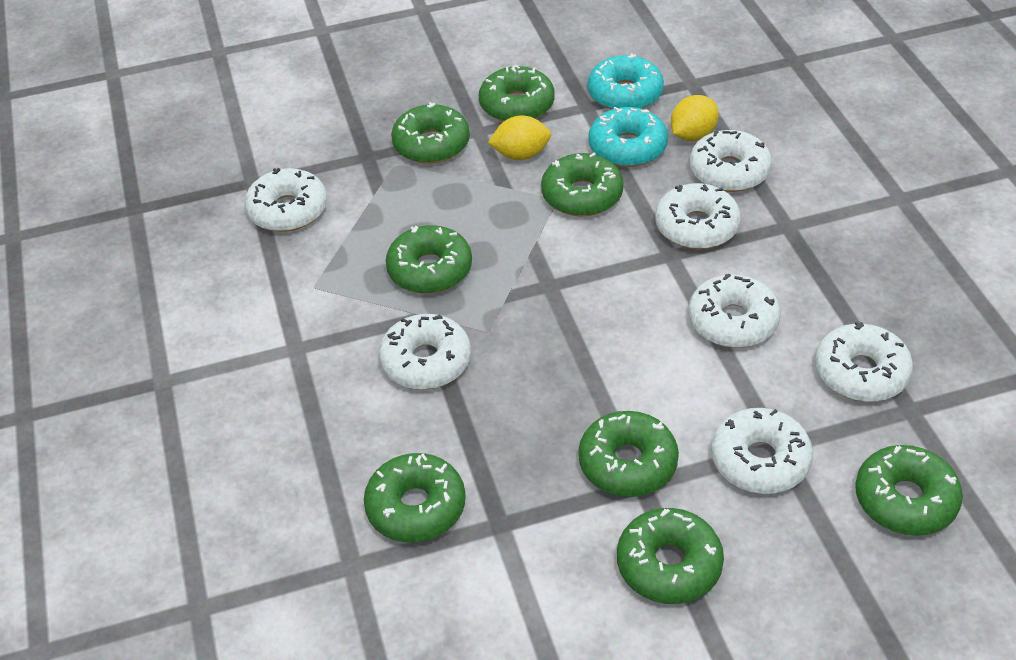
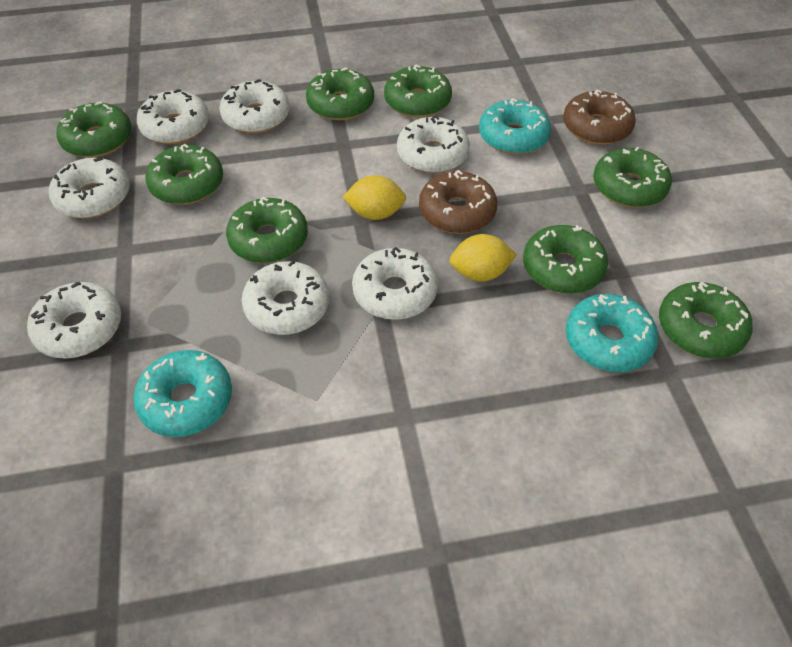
brown donut: 0 -> 2
turquoise donut: 2 -> 3

